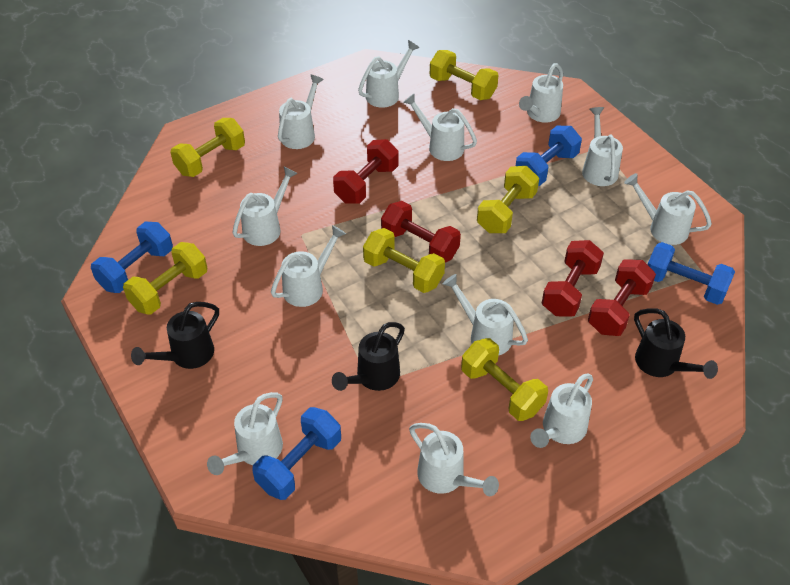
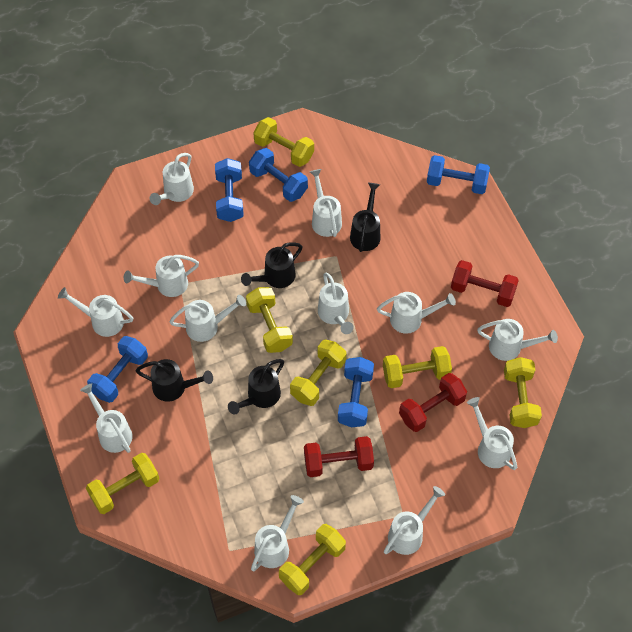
black watering can: 3 -> 4
blue dumbbell: 4 -> 5
red dumbbell: 4 -> 3
yellow dumbbell: 6 -> 7

